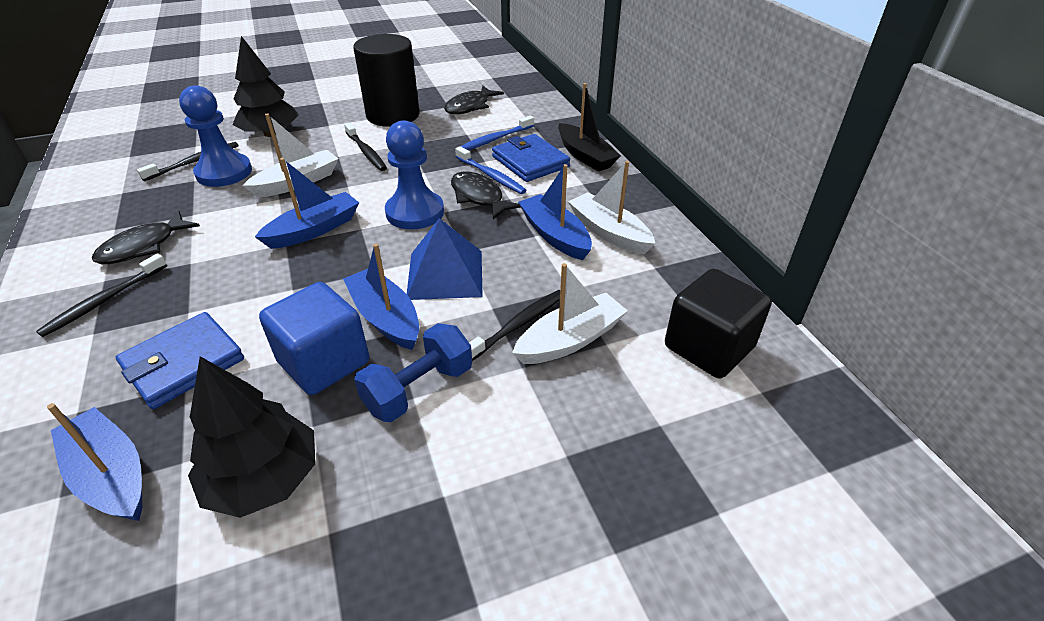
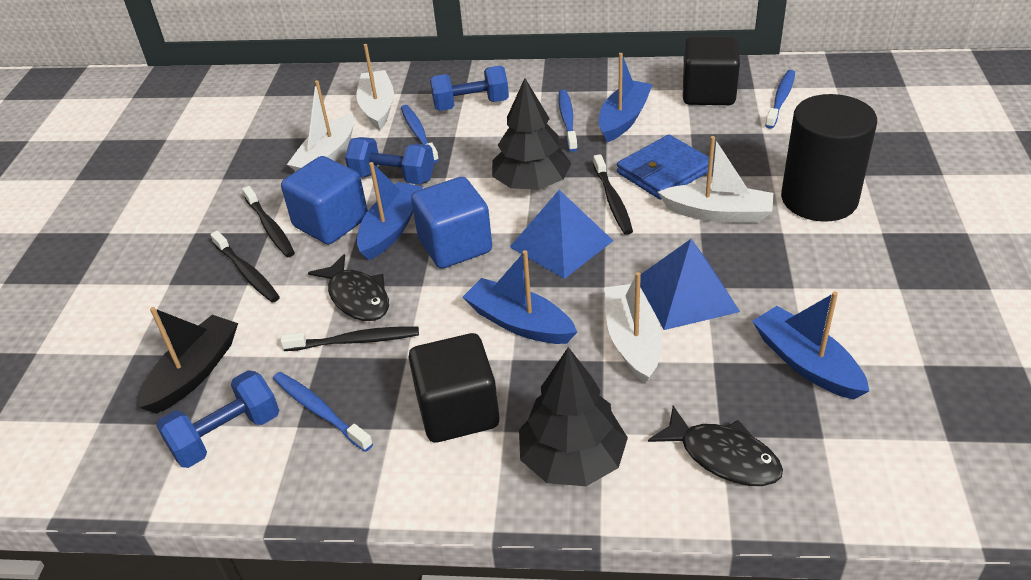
black cube: 1 -> 2
black fish: 3 -> 2
blue cube: 1 -> 2
blue dumbbell: 1 -> 3
blue pawn: 2 -> 0
blue pyramid: 1 -> 2
blue toothbrush: 2 -> 4
blue wallet: 2 -> 1
white boat: 3 -> 4

